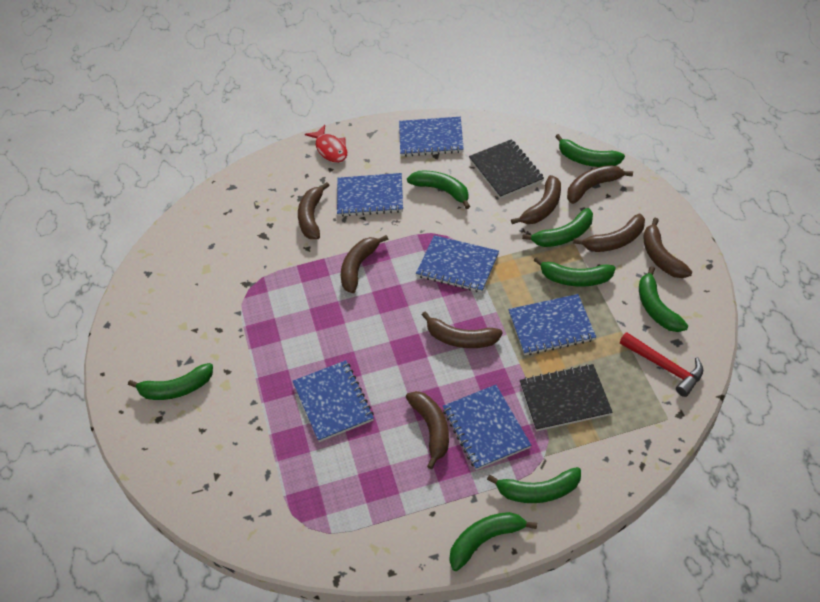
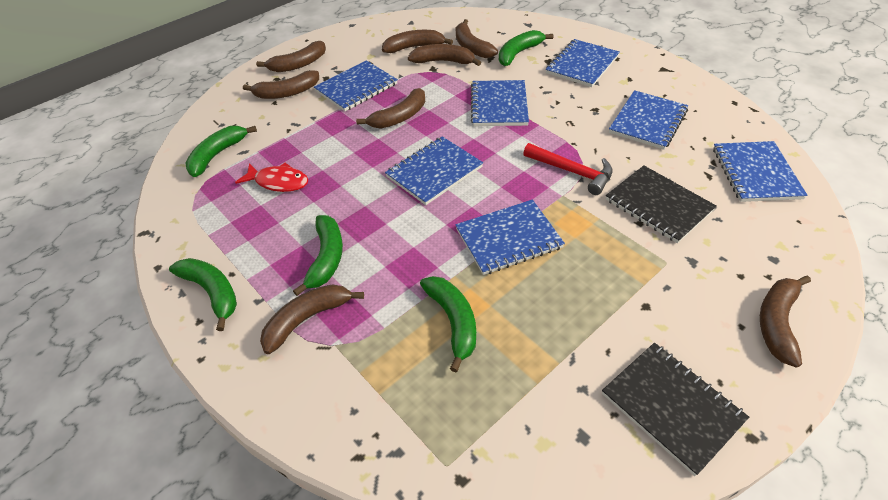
blue notebook: 6 -> 7
green banana: 8 -> 5

